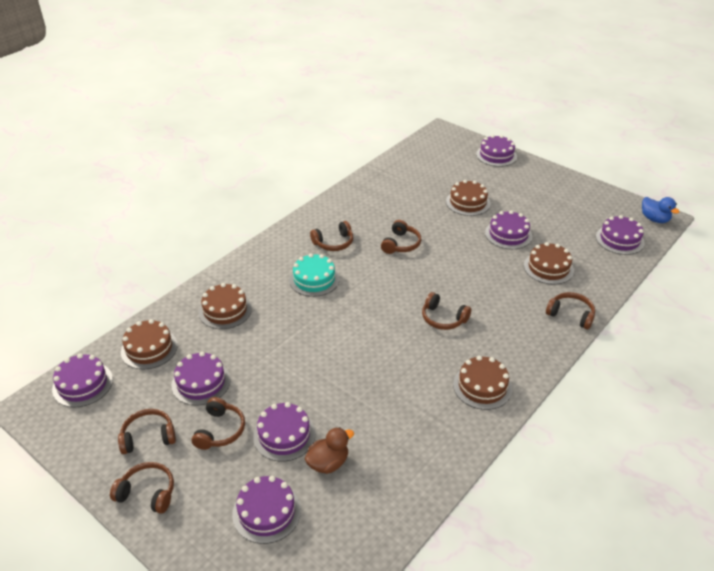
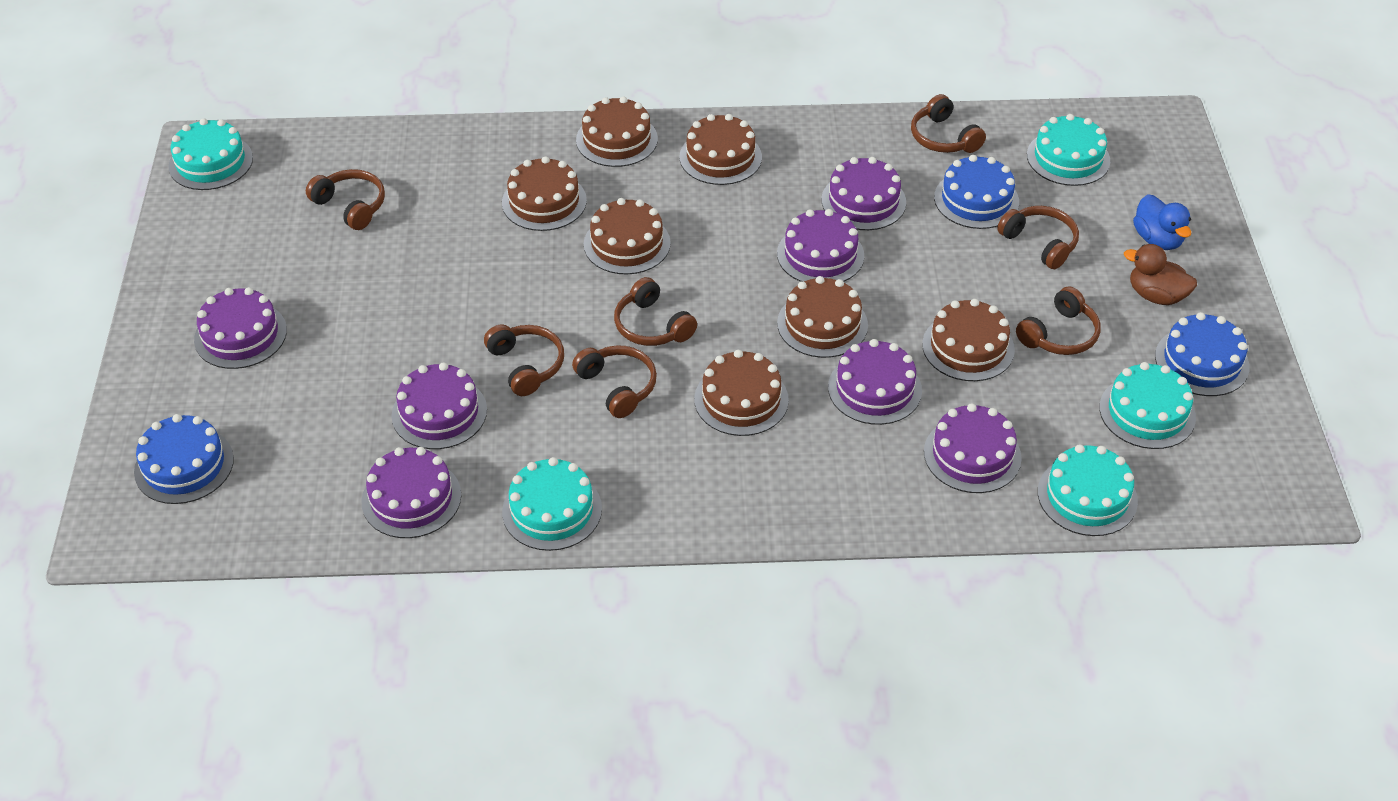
blue cake: 0 -> 3
brown cake: 5 -> 7
turquoise cake: 1 -> 5

